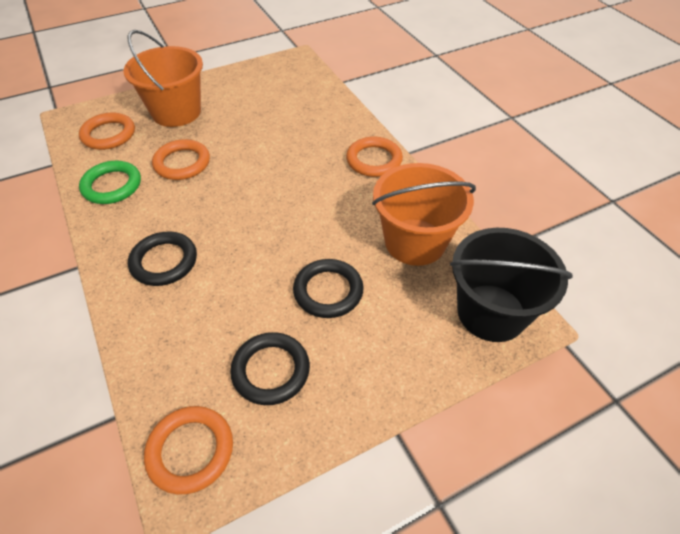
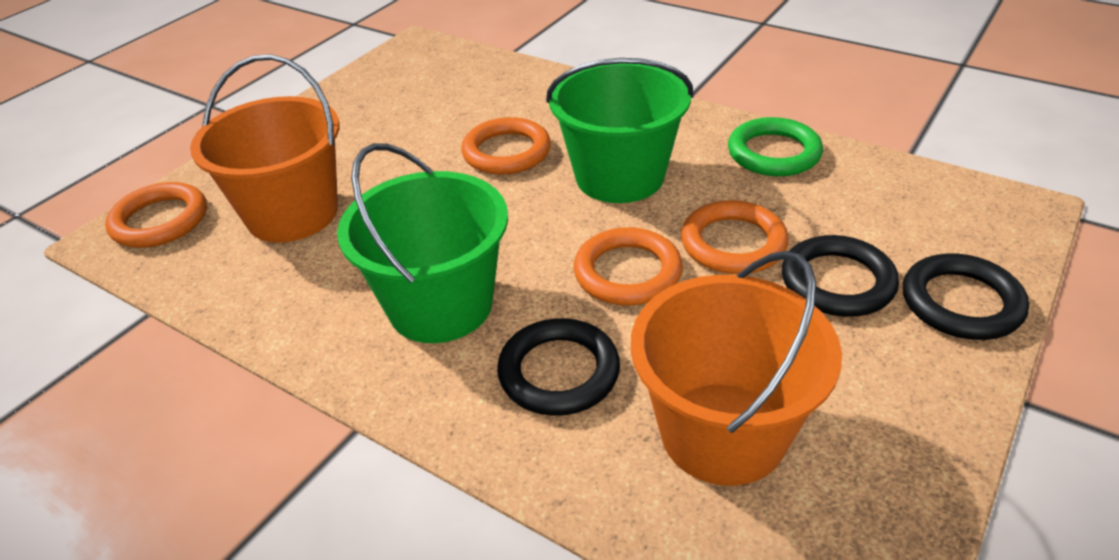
black bucket: 1 -> 0
green bucket: 0 -> 2

